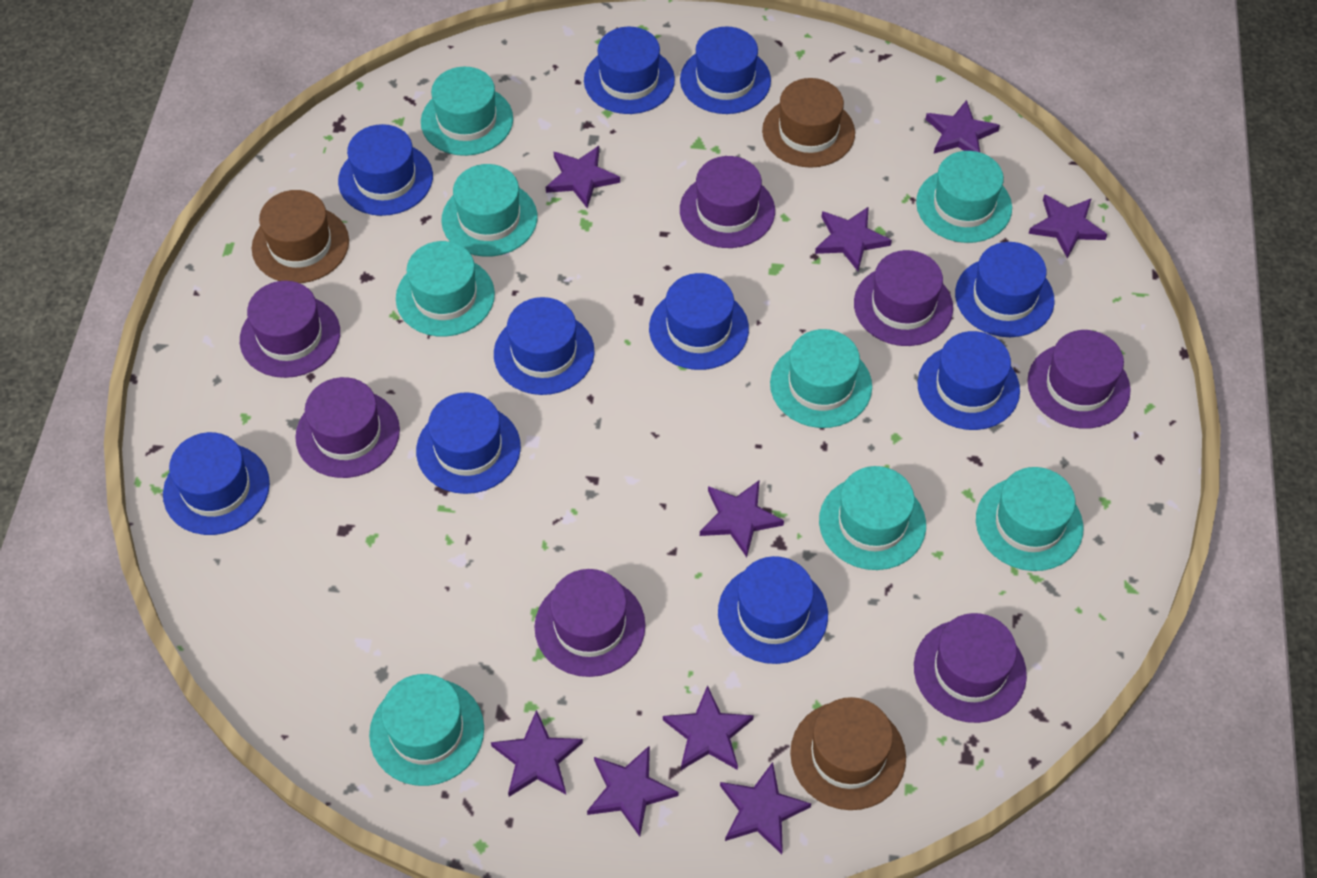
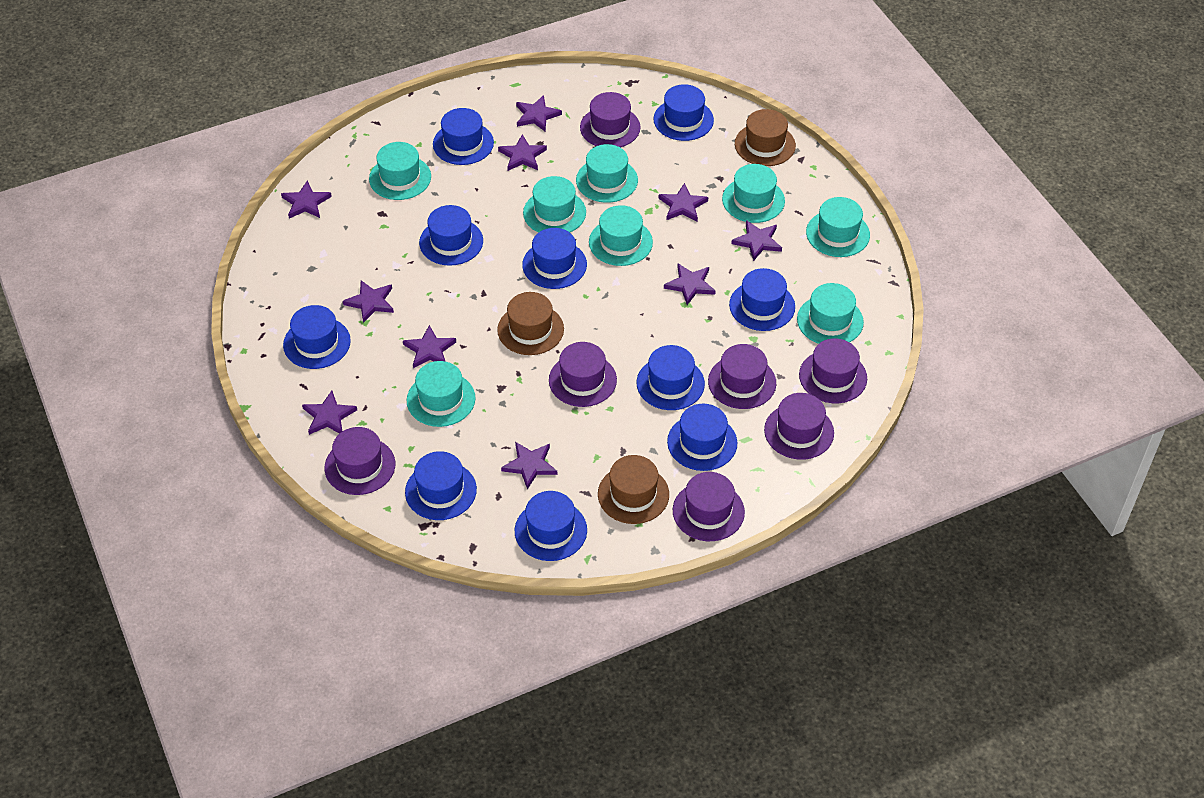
purple star: 9 -> 10

